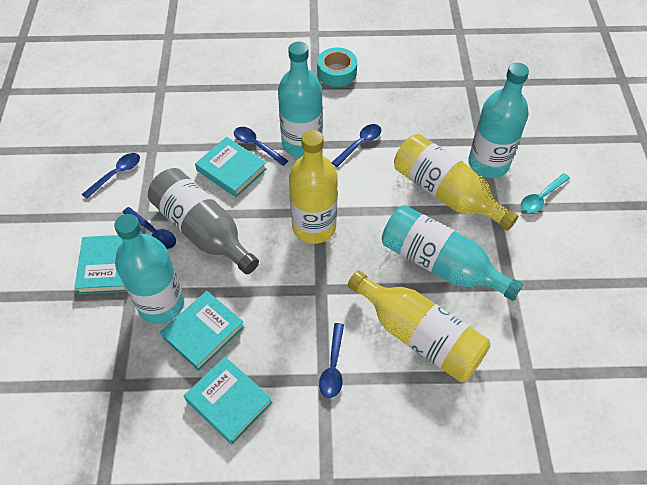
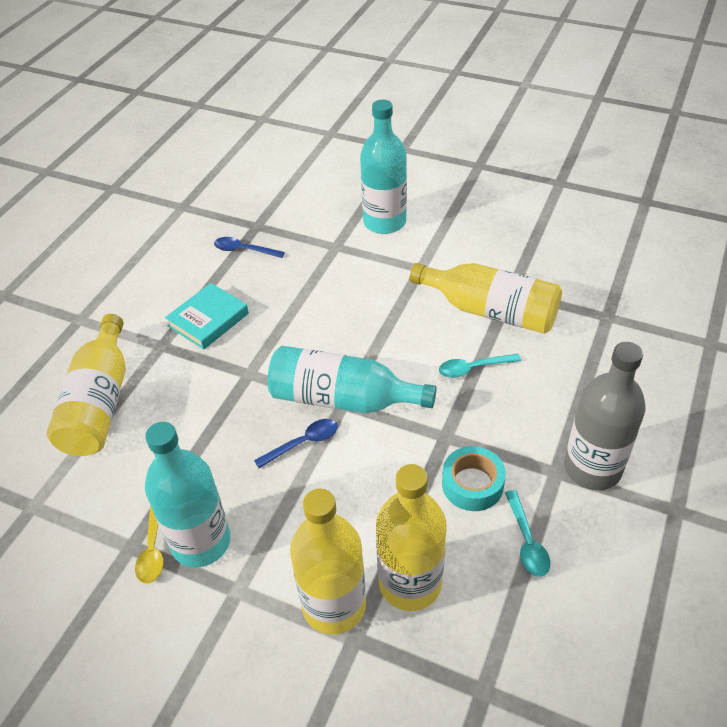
blue spoon: 5 -> 2
turquoise book: 4 -> 1
turquoise bottle: 4 -> 3
turquoise spoon: 1 -> 2
yellow bottle: 3 -> 4
yellow spoon: 0 -> 1

